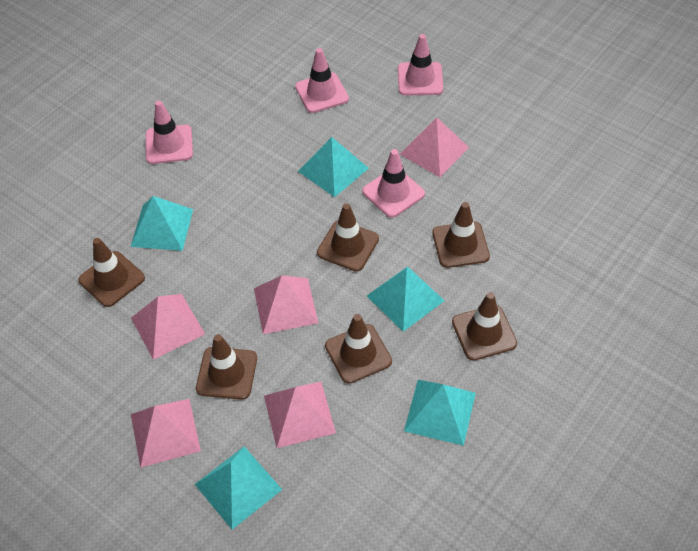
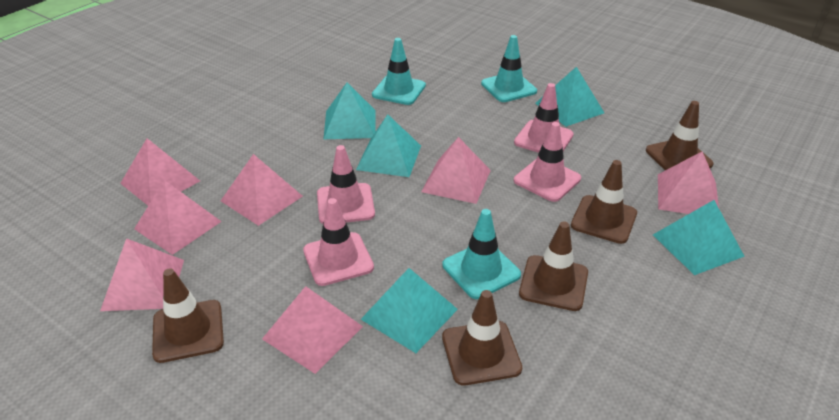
brown traffic cone: 6 -> 5
pink pyramid: 5 -> 7
turquoise traffic cone: 0 -> 3

